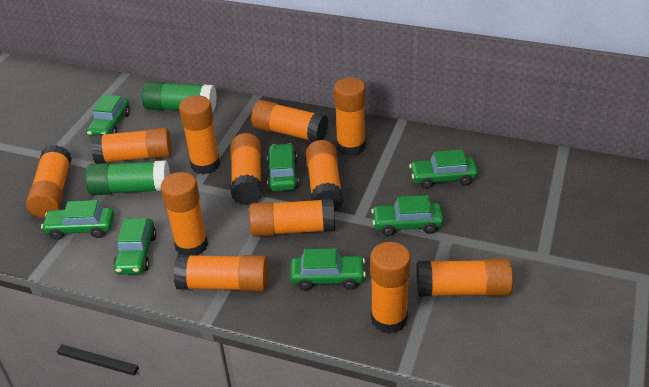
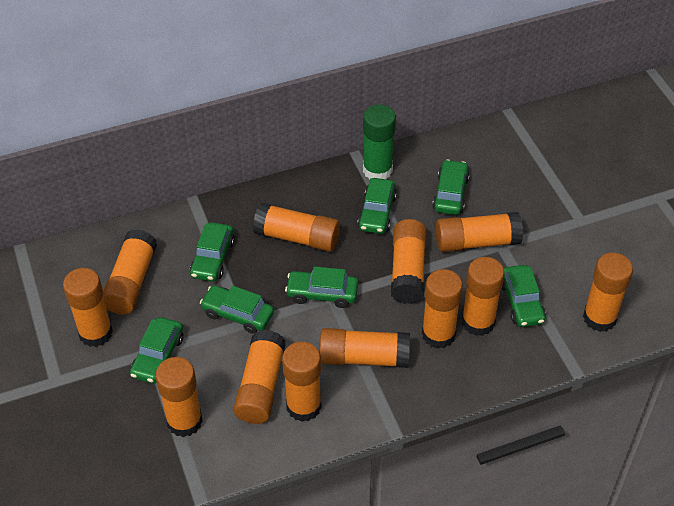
green glue stick: 2 -> 1

